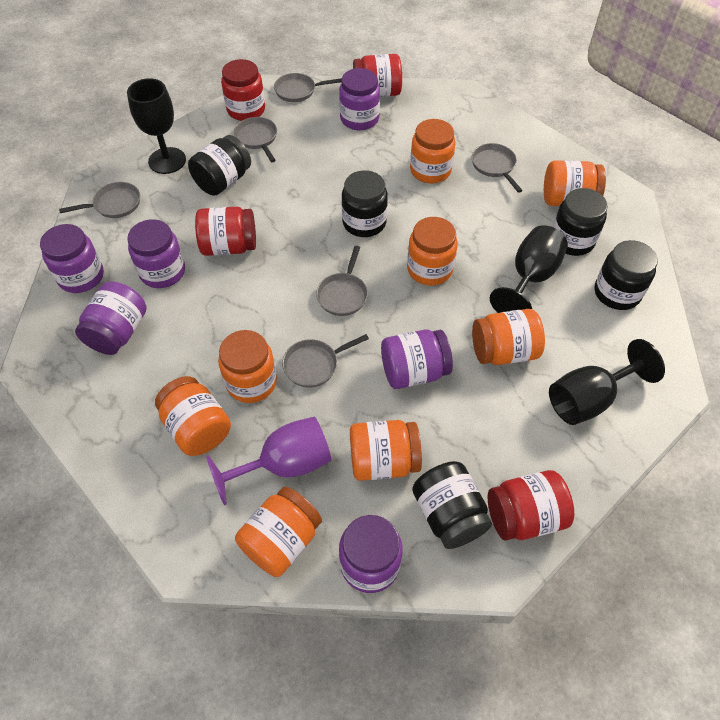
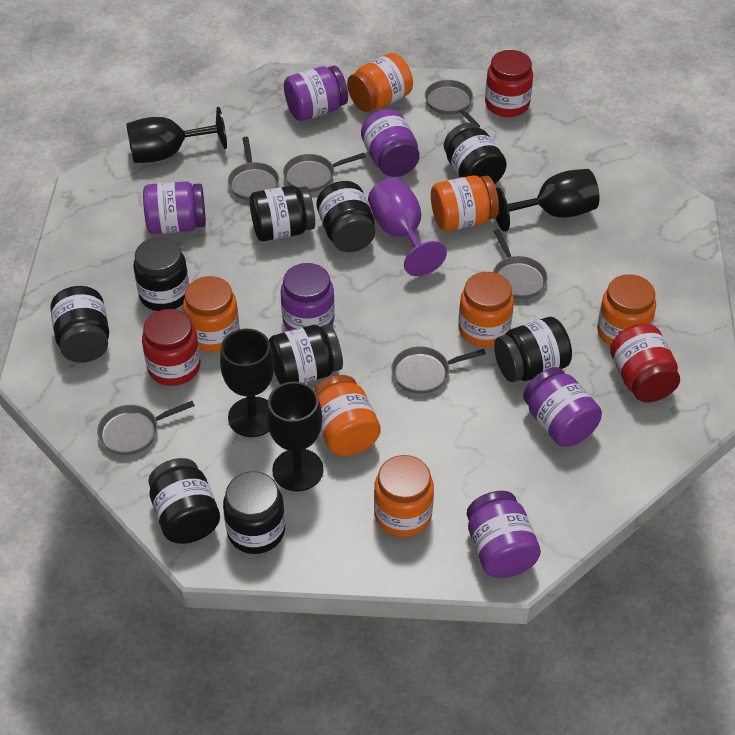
black goblet: 3 -> 4
black jar: 5 -> 9
orange jar: 8 -> 7
red jar: 4 -> 3

